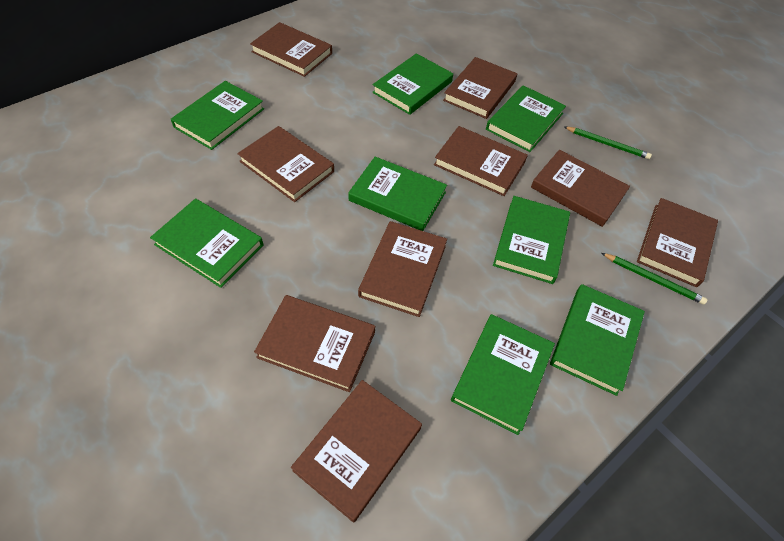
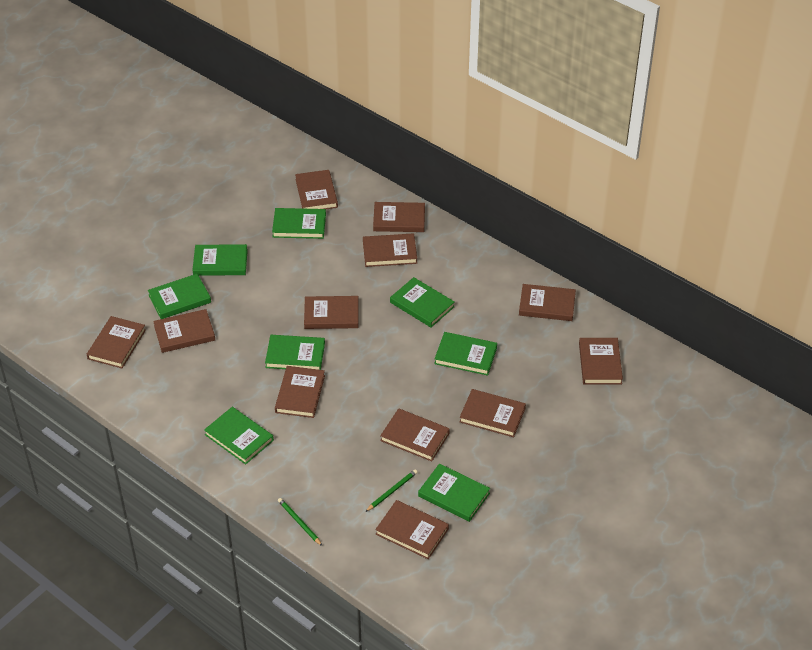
brown book: 9 -> 12

